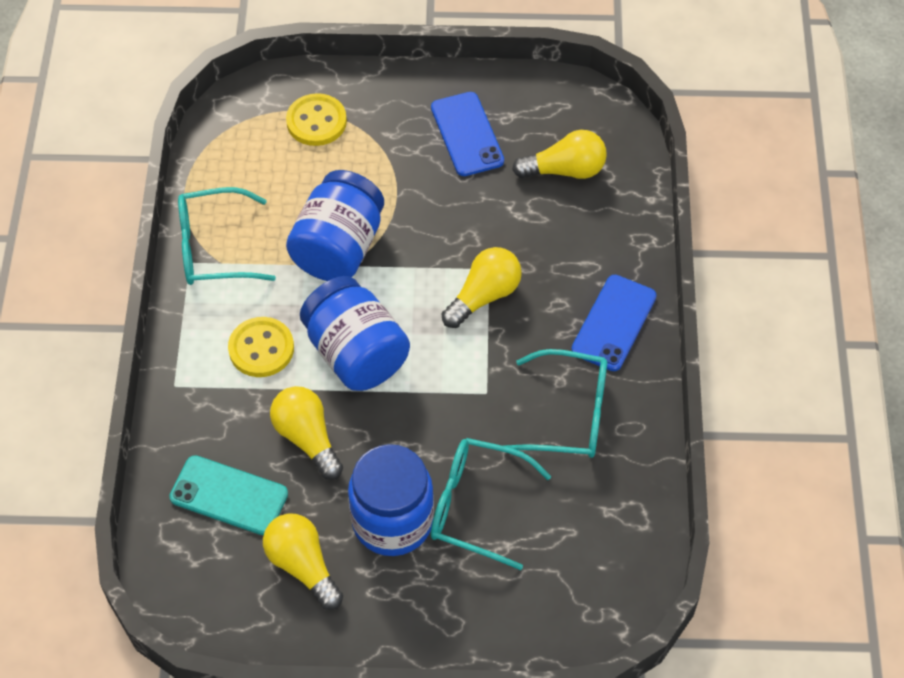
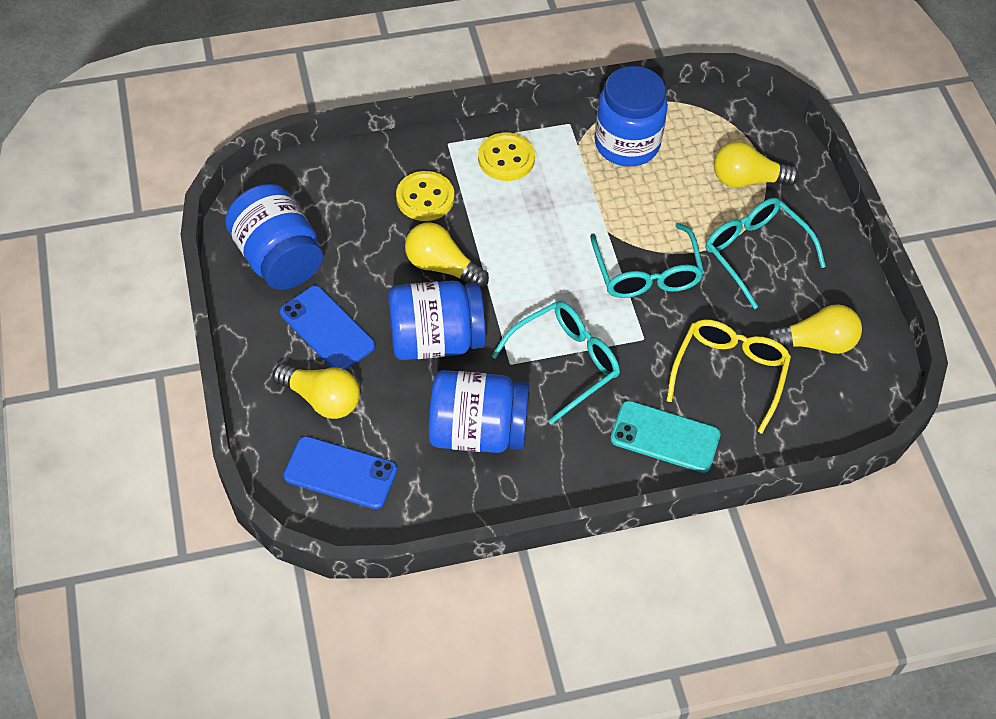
blue jar: 3 -> 4
yellow glasses: 0 -> 1

